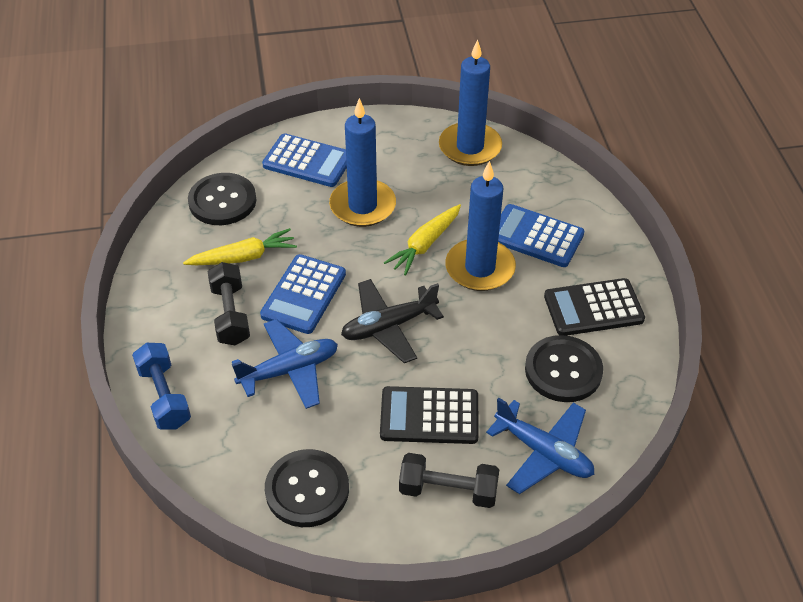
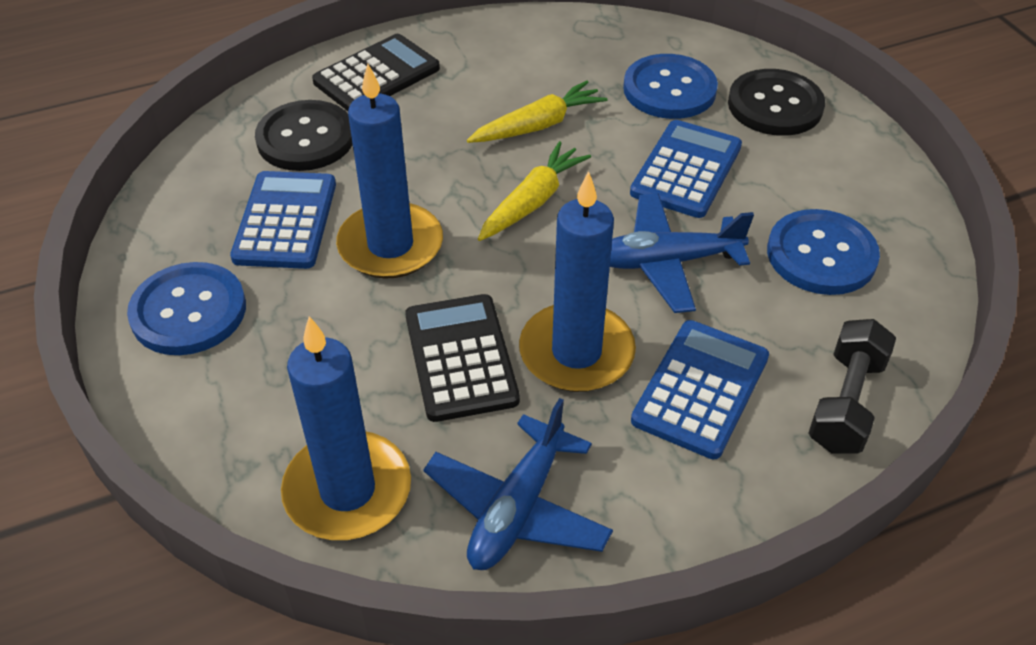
black button: 3 -> 2
black dumbbell: 2 -> 1
black plane: 1 -> 0
blue button: 0 -> 3
blue dumbbell: 1 -> 0

